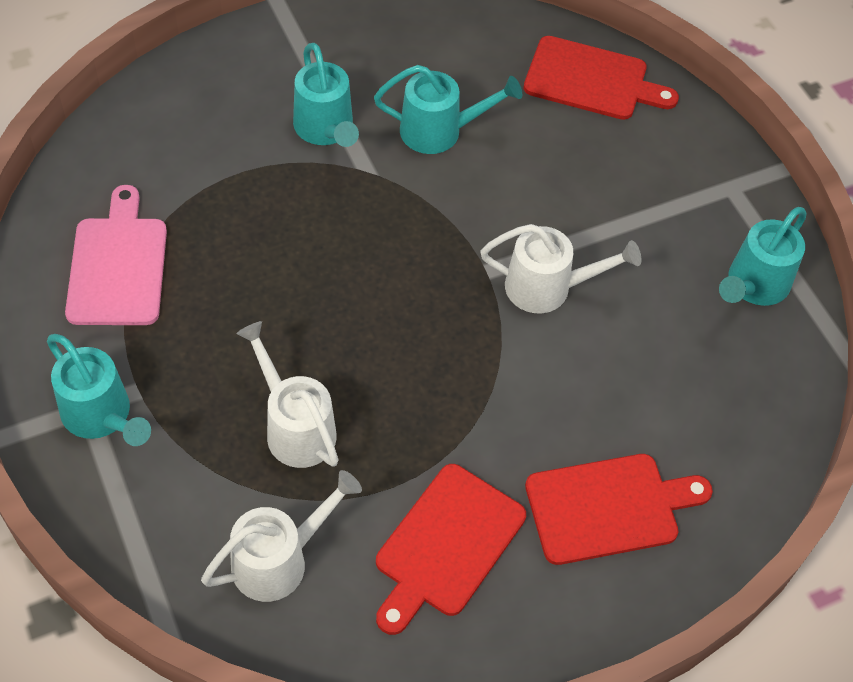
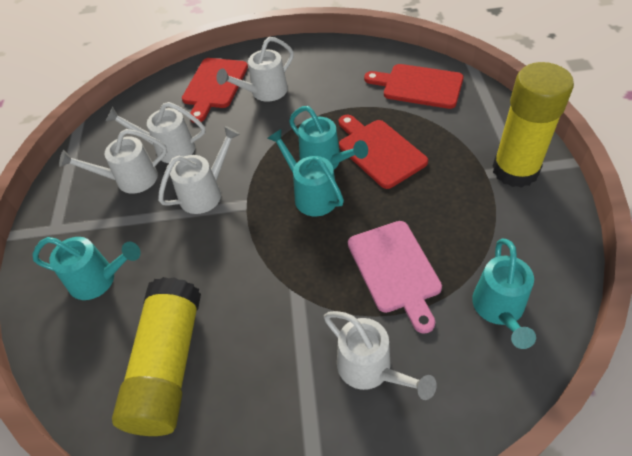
white watering can: 3 -> 5
yellow glue stick: 0 -> 2

